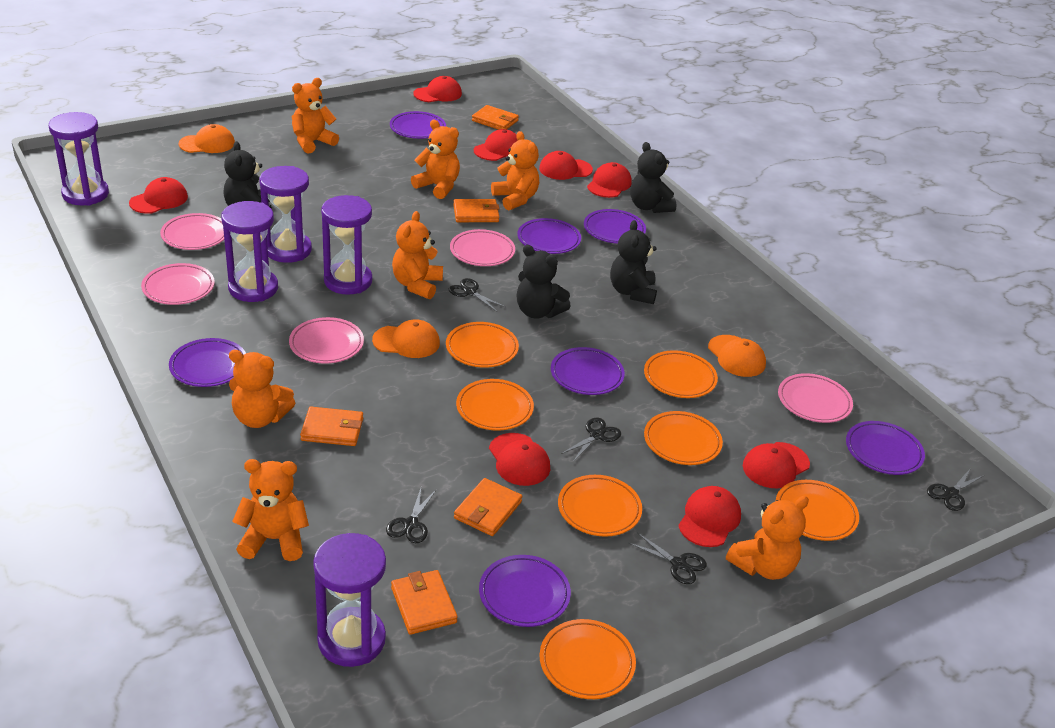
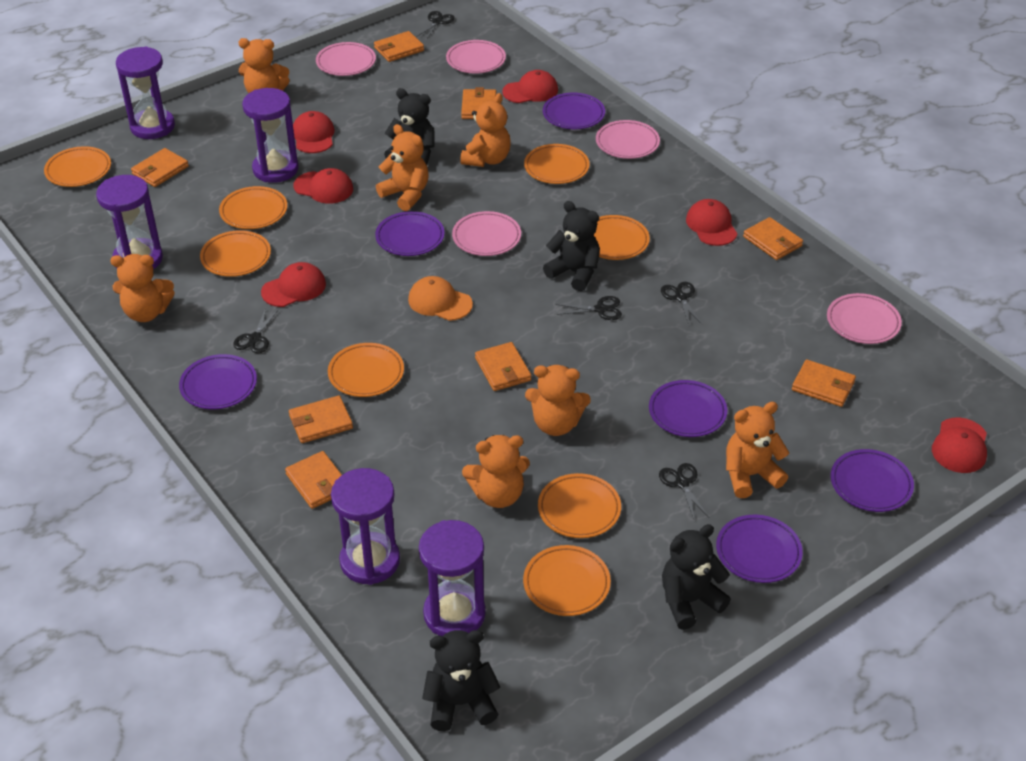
orange cap: 3 -> 1
orange plate: 7 -> 8
orange wallet: 5 -> 8
purple plate: 7 -> 6
red cap: 8 -> 6

